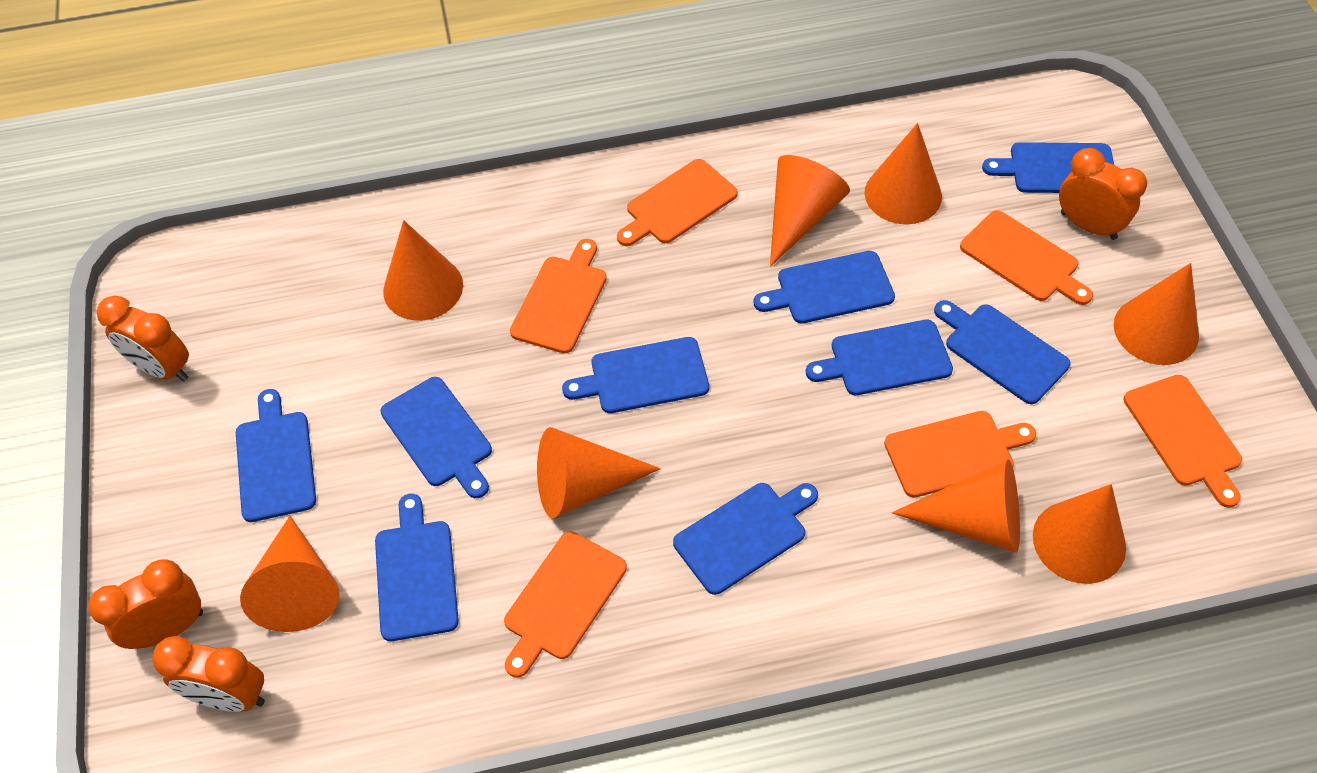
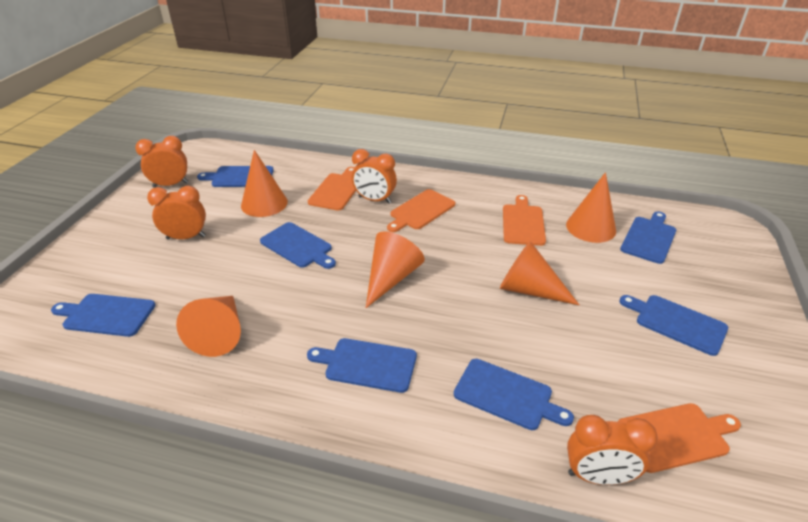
blue cutting board: 9 -> 7
orange cone: 8 -> 5
orange cutting board: 6 -> 4

